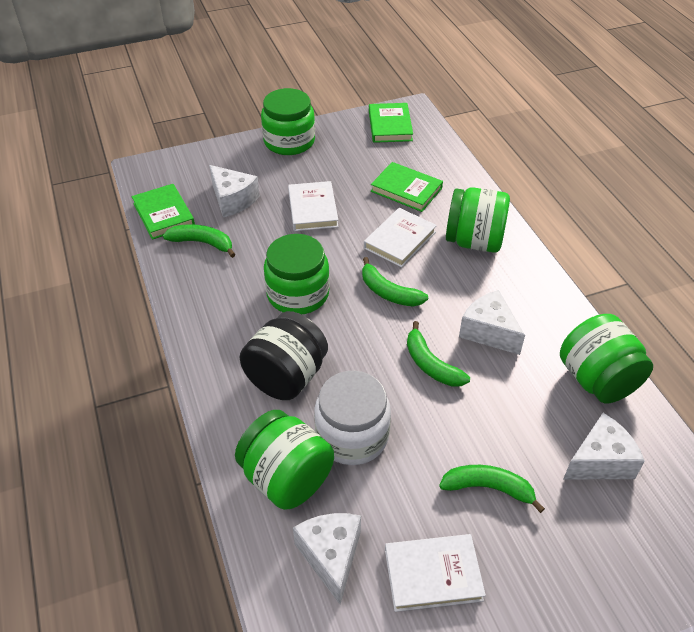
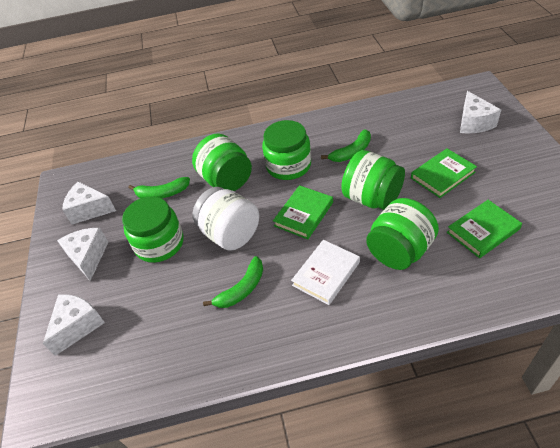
black jar: 1 -> 0
green banana: 4 -> 3
white book: 3 -> 1

